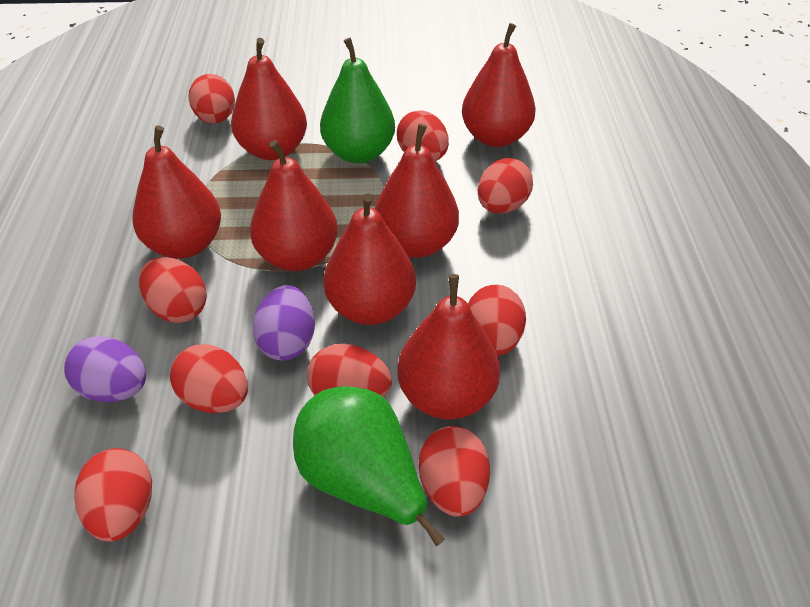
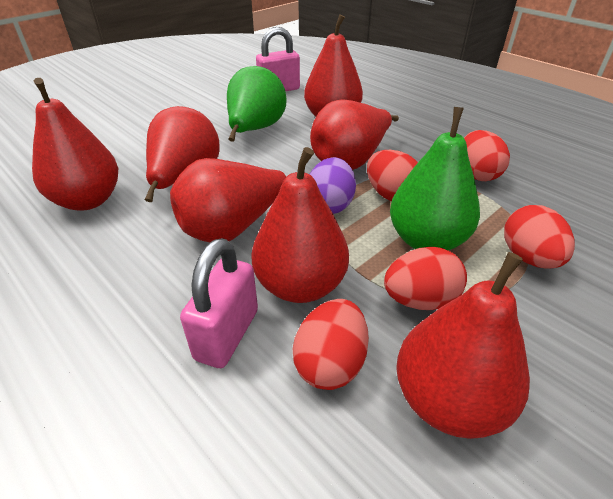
pink padlock: 0 -> 2
purple egg: 2 -> 1
red egg: 9 -> 5

